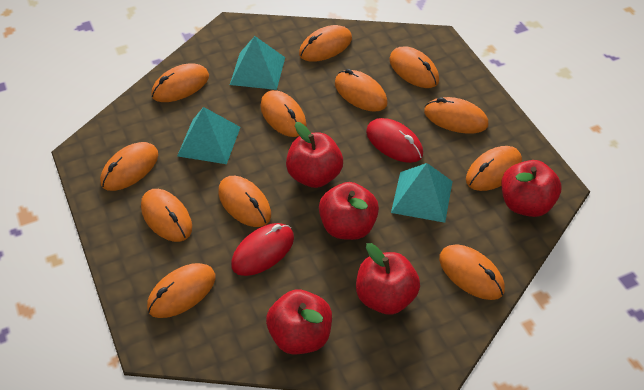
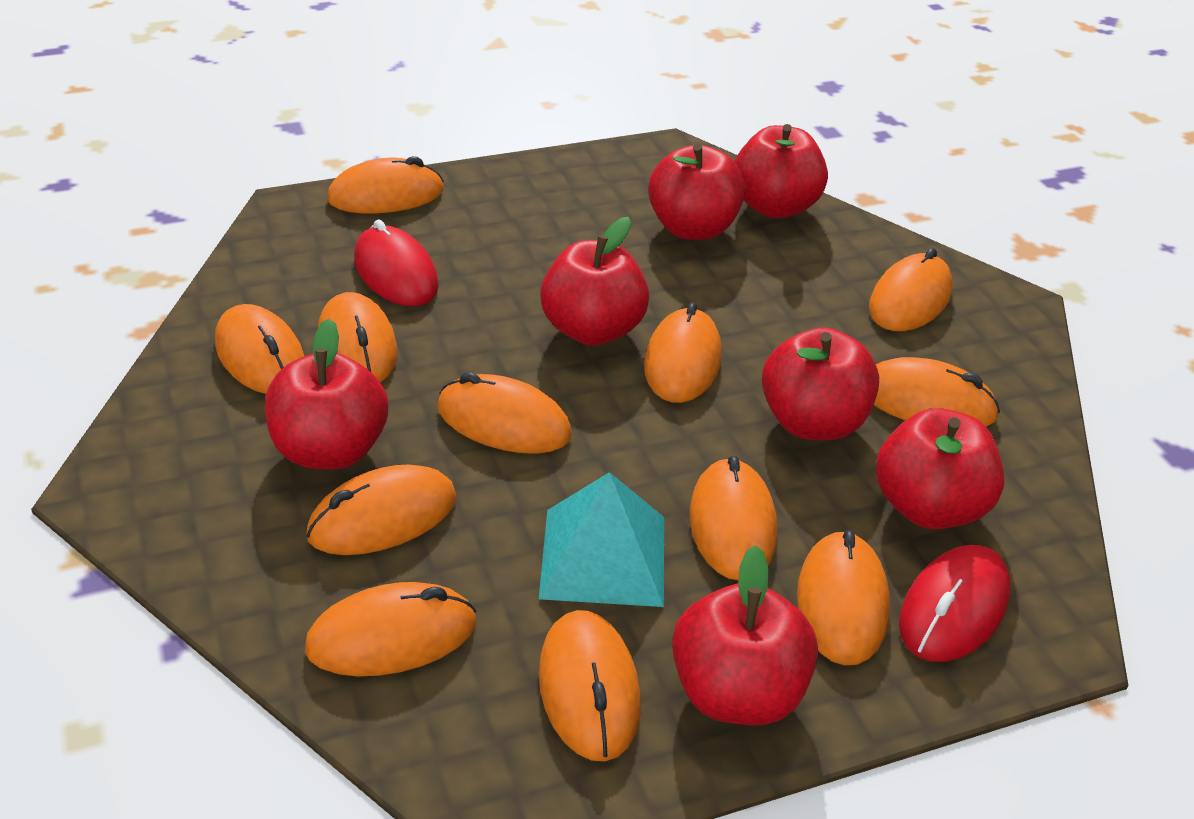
red apple: 5 -> 7
turquoise pyramid: 3 -> 1

